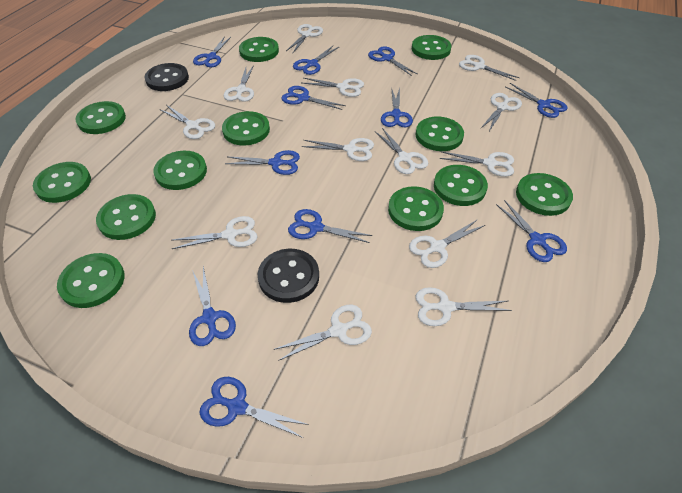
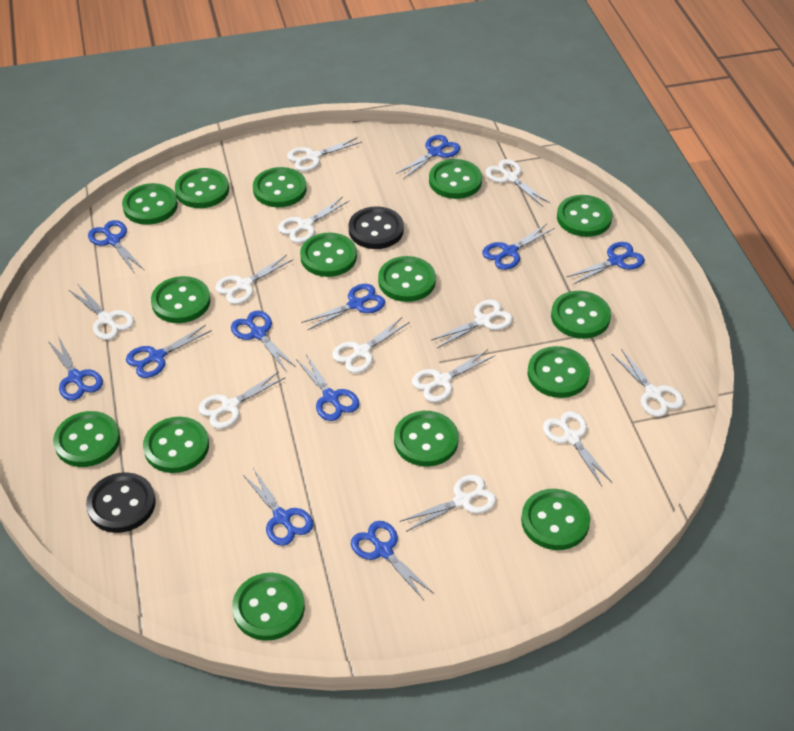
green button: 12 -> 15
white scissors: 13 -> 12

